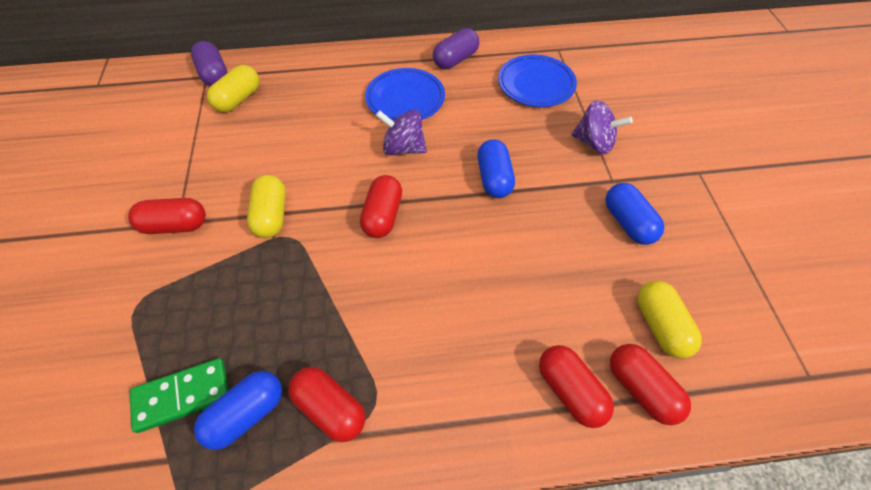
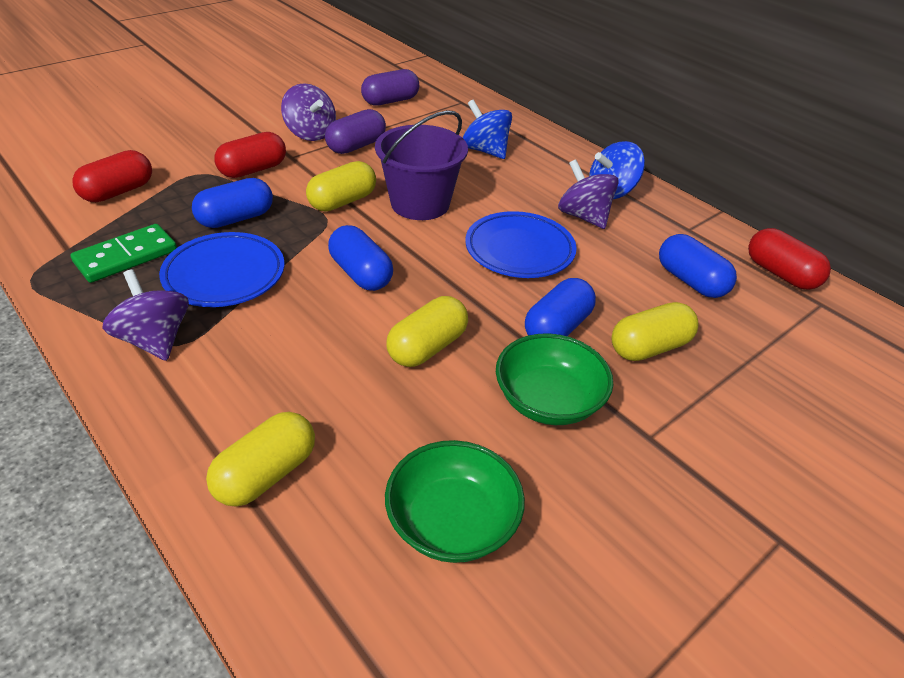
blue capsule: 3 -> 4
blue spinning top: 0 -> 2
green bowl: 0 -> 2
purple bucket: 0 -> 1
purple spinning top: 2 -> 3
red capsule: 5 -> 3
yellow capsule: 3 -> 4

